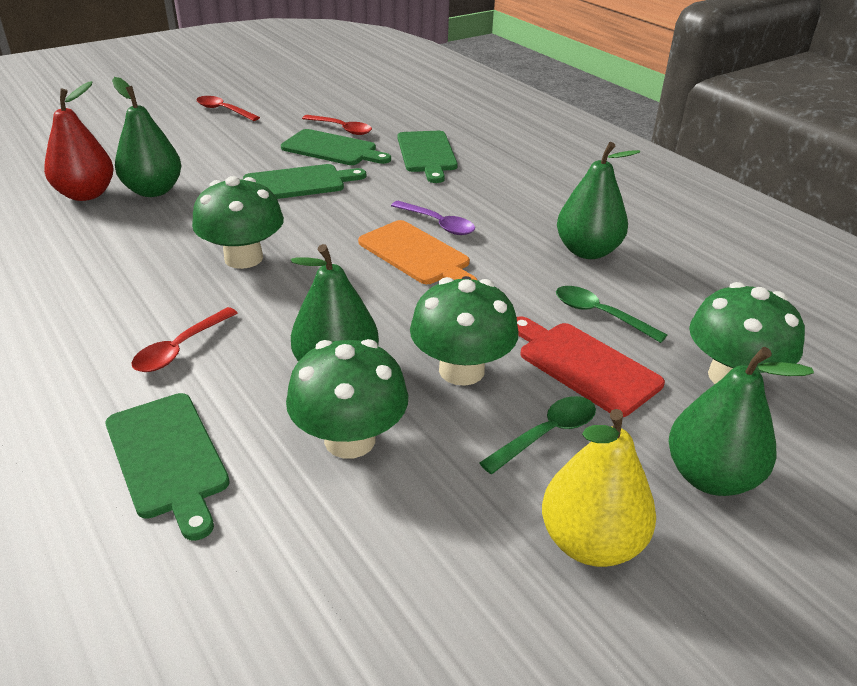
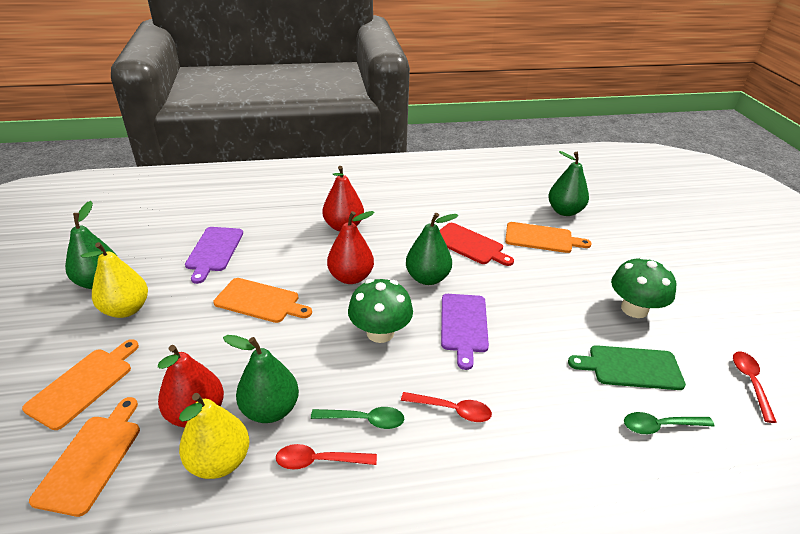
green cutting board: 4 -> 1
green mushroom: 4 -> 2
orange cutting board: 1 -> 4
purple cutting board: 0 -> 2
purple spoon: 1 -> 0
red pear: 1 -> 3
yellow pear: 1 -> 2

